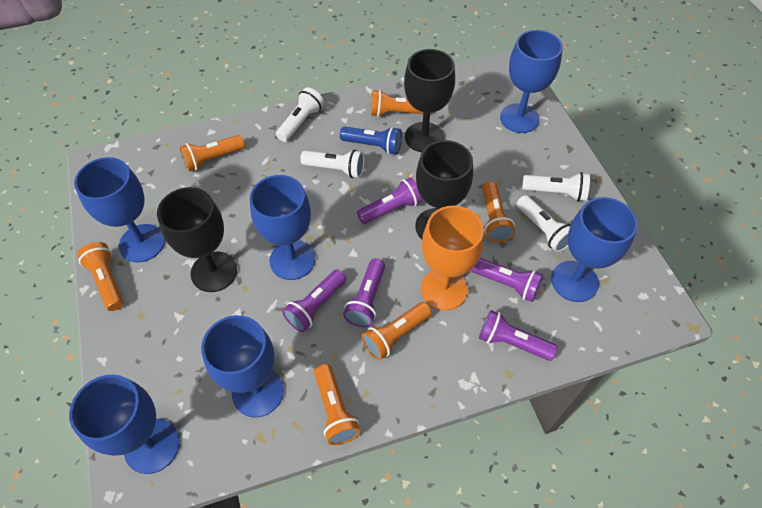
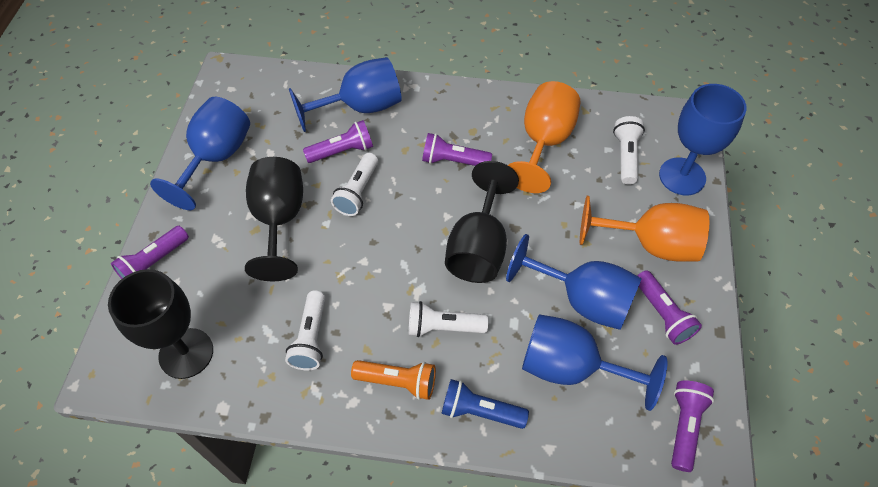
blue goblet: 6 -> 5
orange flashlight: 6 -> 1
orange goblet: 1 -> 2

